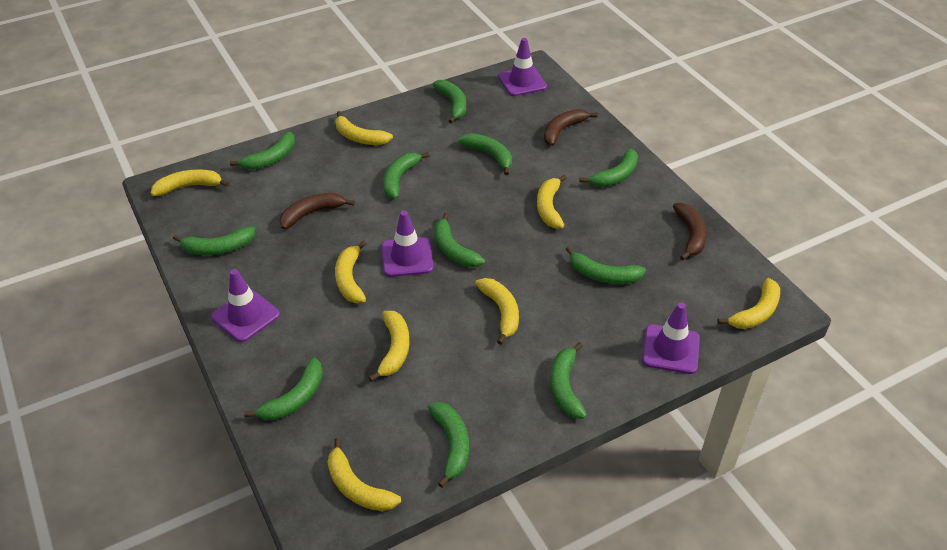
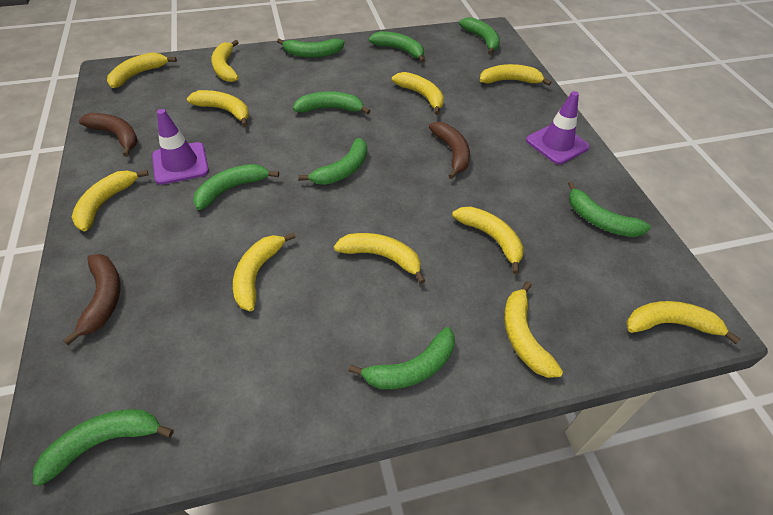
green banana: 11 -> 9
purple traffic cone: 4 -> 2
yellow banana: 8 -> 11

